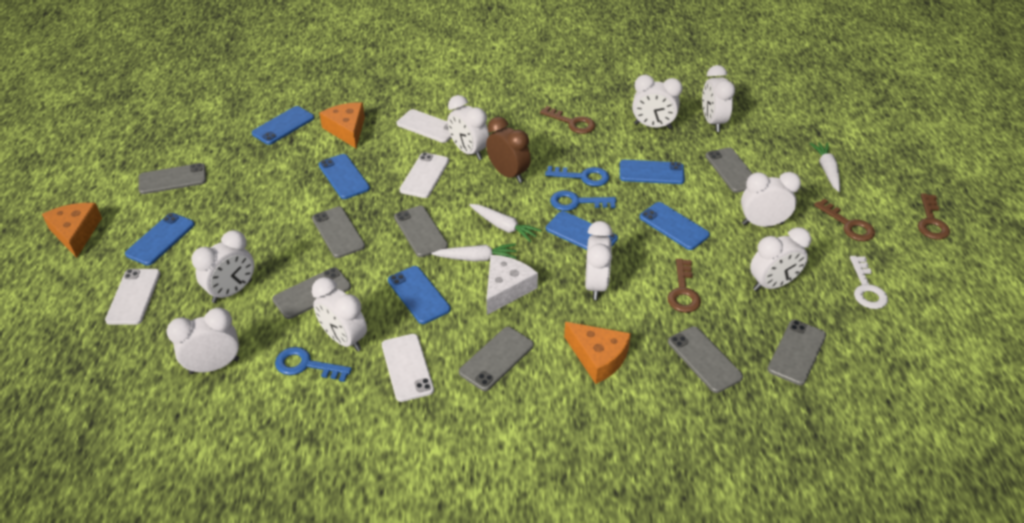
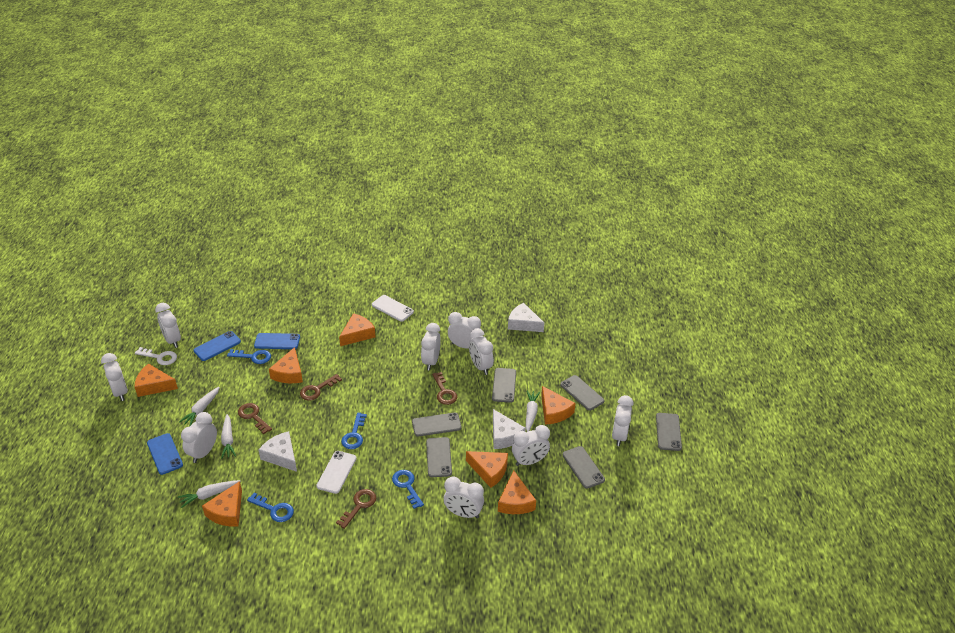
blue key: 3 -> 4
blue phone: 7 -> 3
brown clock: 1 -> 0
grey phone: 8 -> 6
orange cheese: 3 -> 7
white carrot: 3 -> 4
white cheese: 1 -> 3
white phone: 4 -> 2

